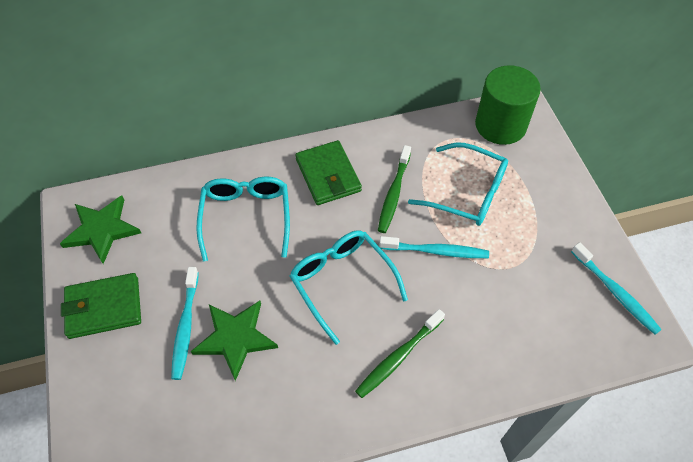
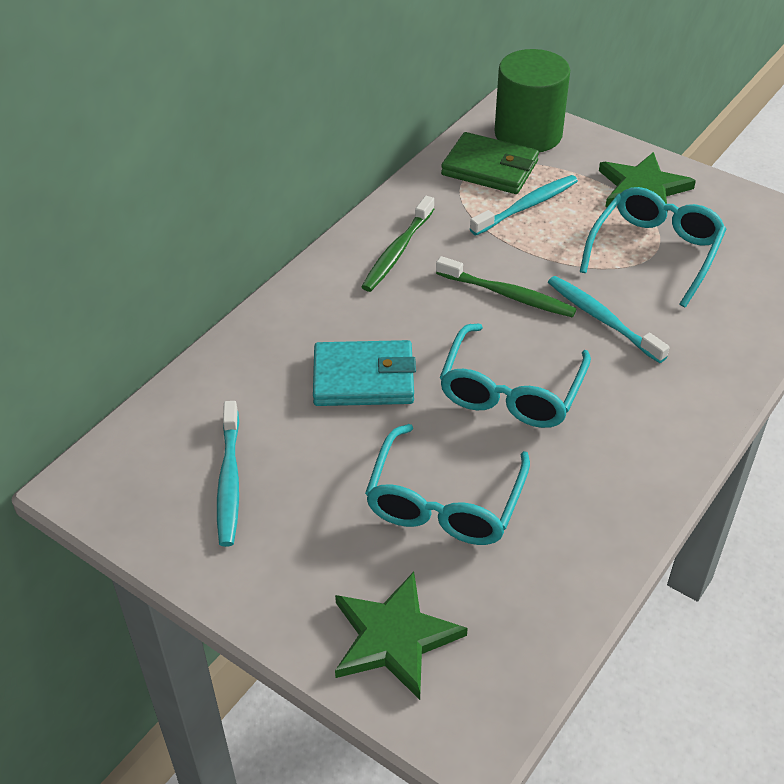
green wallet: 2 -> 1
turquoise wallet: 0 -> 1

